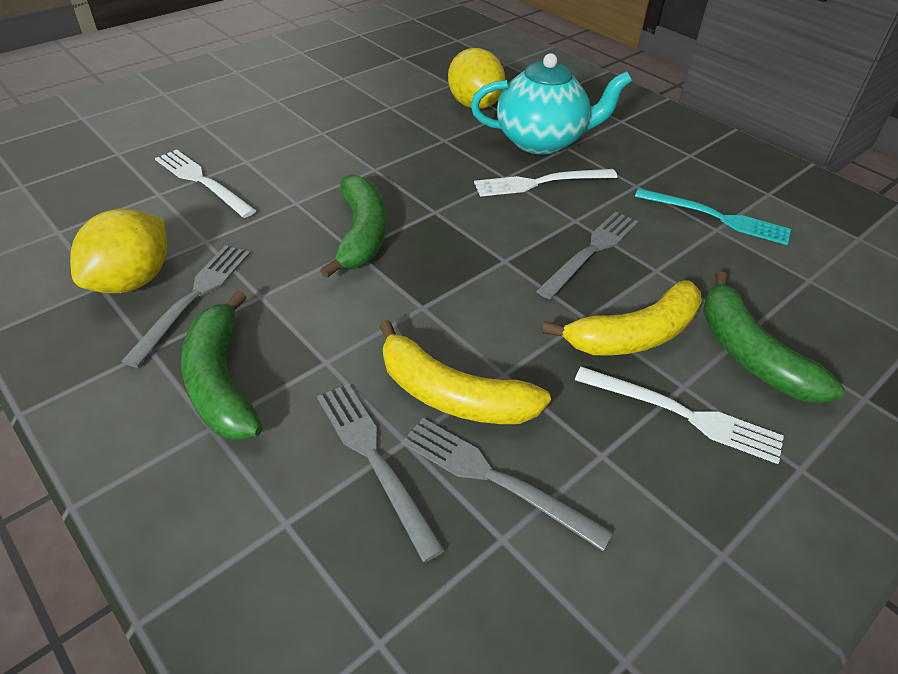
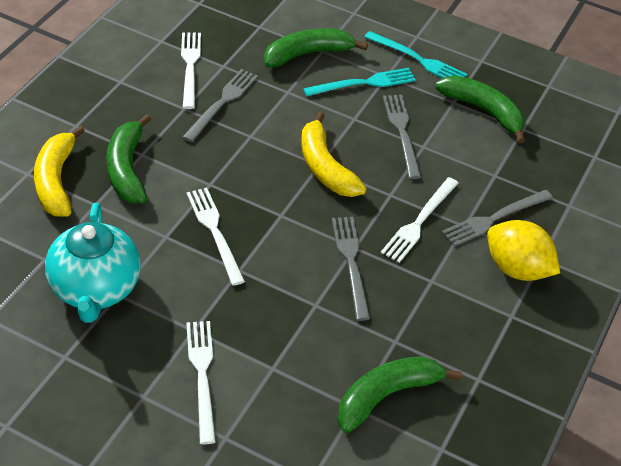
green banana: 3 -> 4
turquoise fork: 1 -> 2
white fork: 3 -> 4
yellow lemon: 2 -> 1

